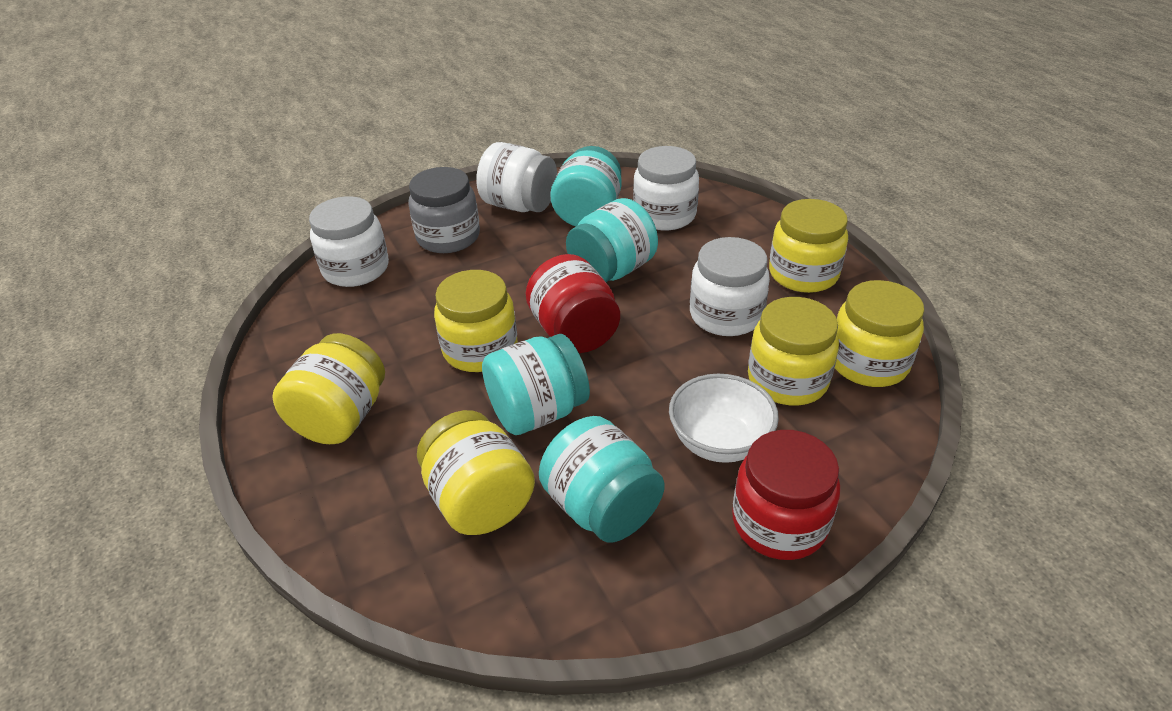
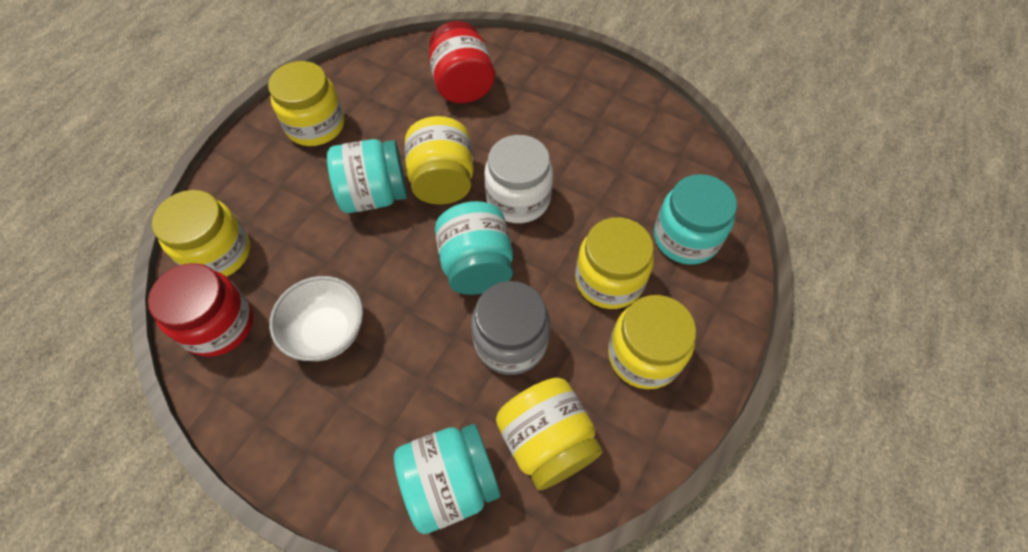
white jar: 4 -> 1

